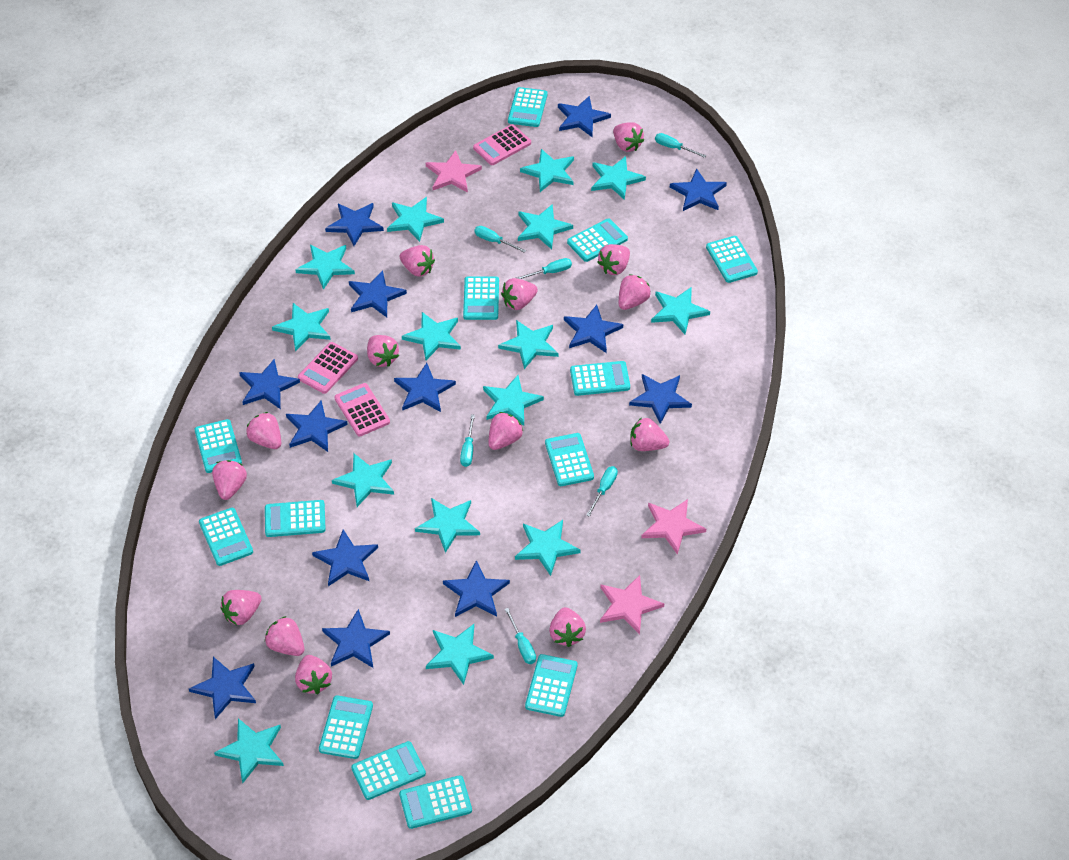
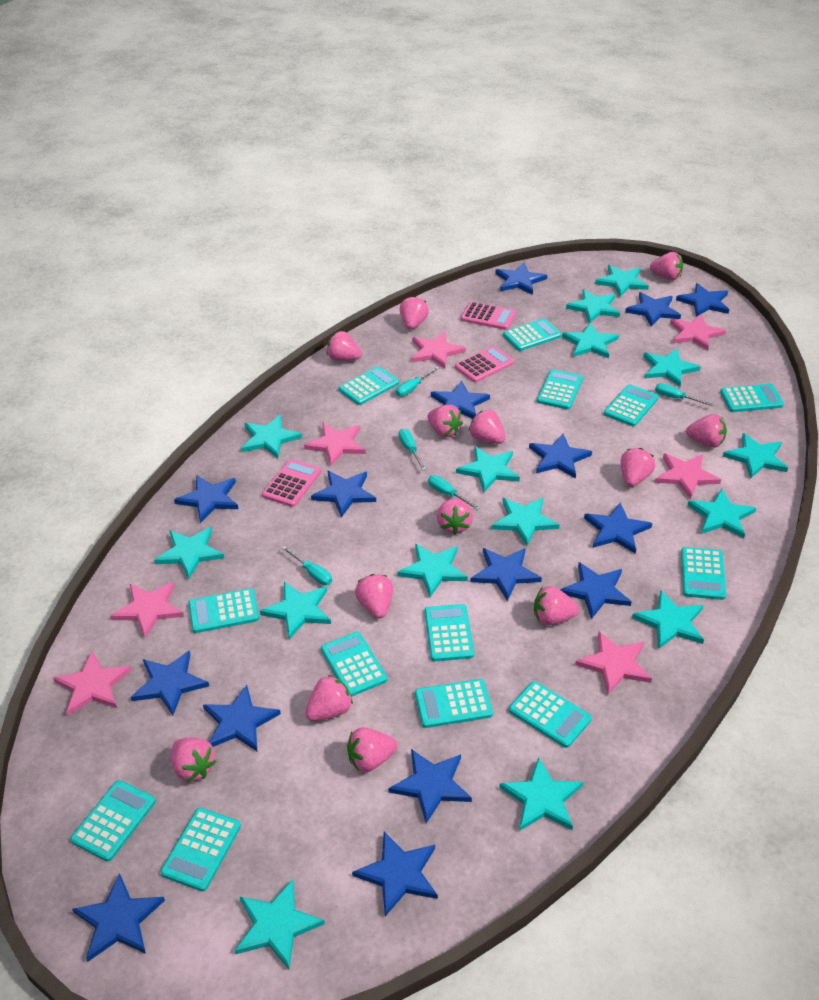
blue star: 13 -> 15
pink star: 3 -> 7
pink strawberry: 14 -> 13
turquoise screwdriver: 6 -> 5

